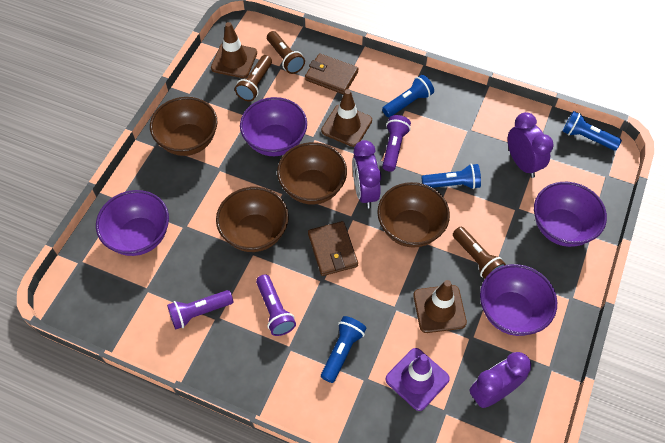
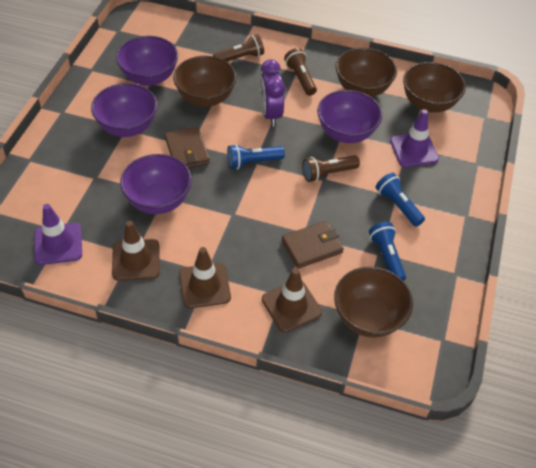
blue flashlight: 4 -> 3
purple clock: 3 -> 1
purple flashlight: 3 -> 0
purple traffic cone: 1 -> 2

